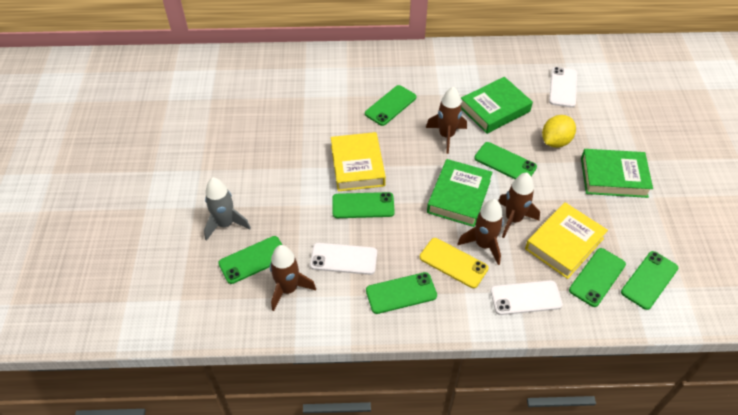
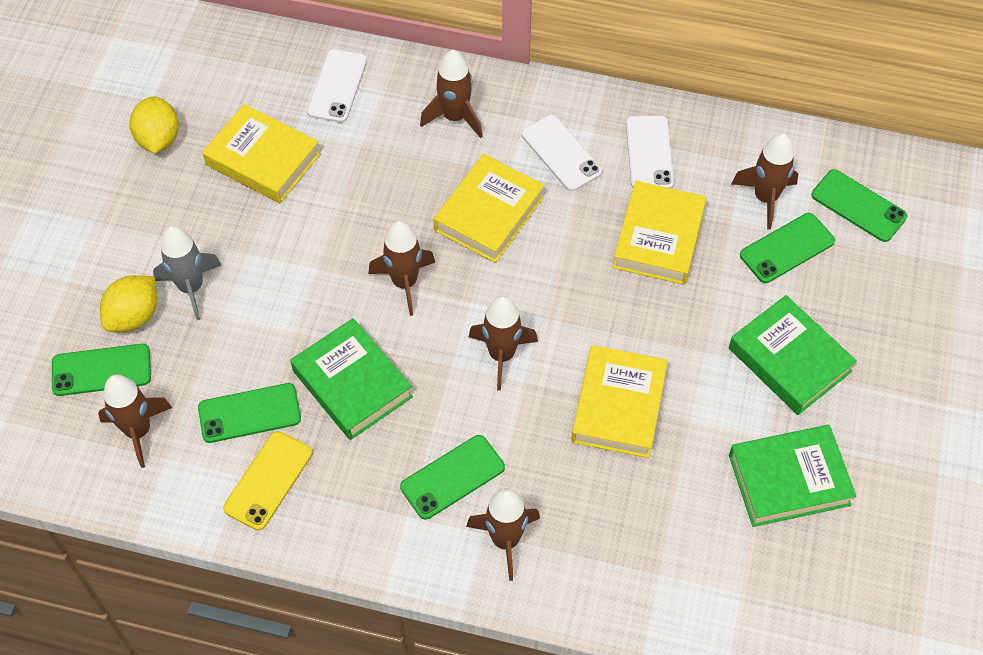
brown rocket: 4 -> 6
green phone: 7 -> 5
yellow book: 2 -> 4
yellow lemon: 1 -> 2

